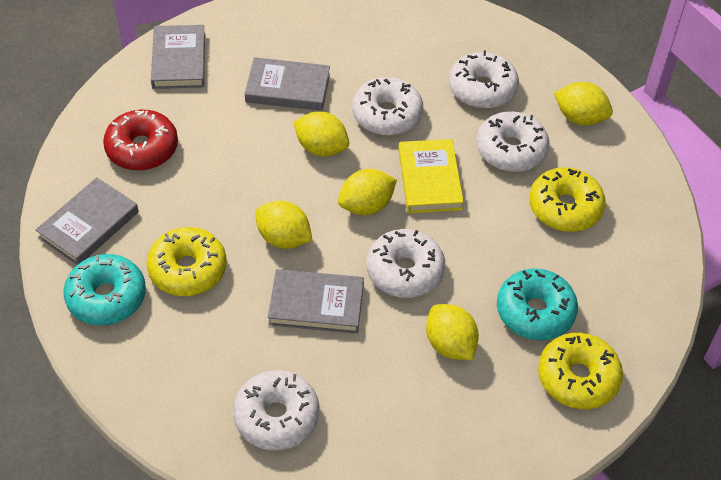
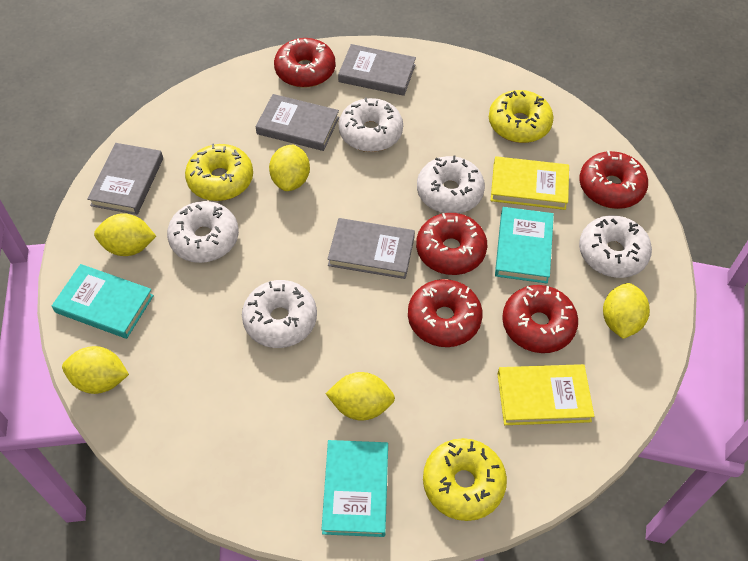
red donut: 1 -> 5
turquoise book: 0 -> 3
turquoise donut: 2 -> 0
yellow book: 1 -> 2

